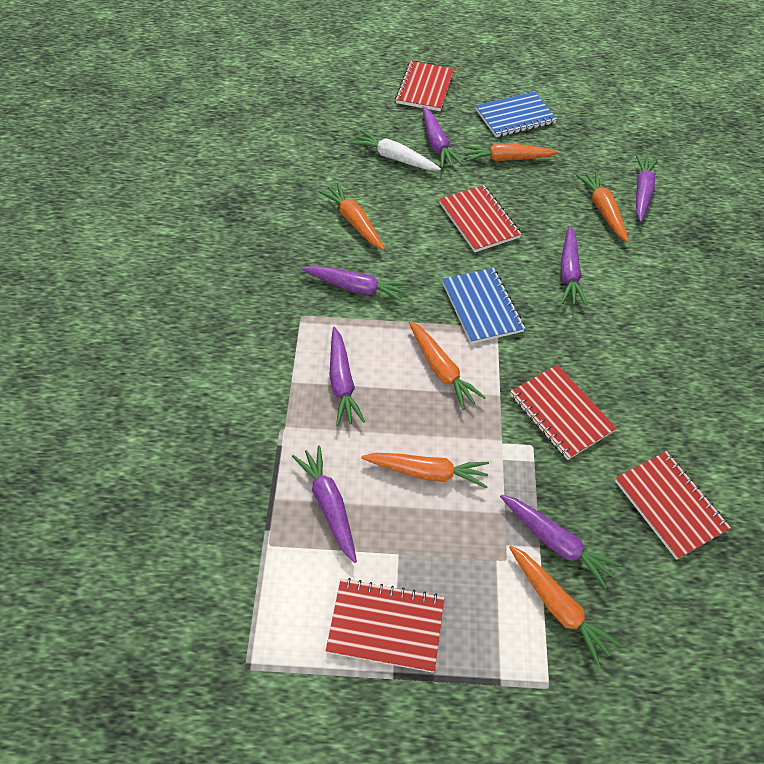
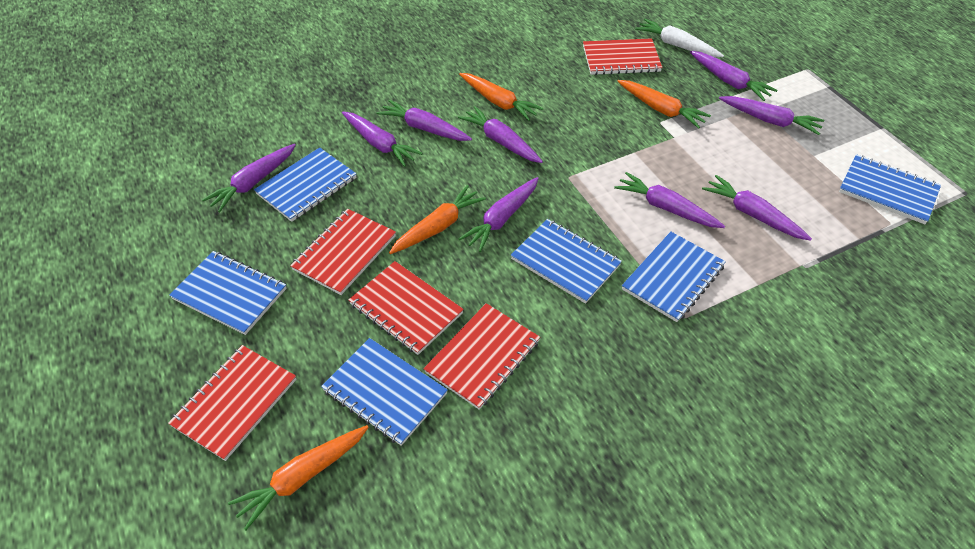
blue notebook: 2 -> 6
orange carrot: 6 -> 4
purple carrot: 7 -> 9

